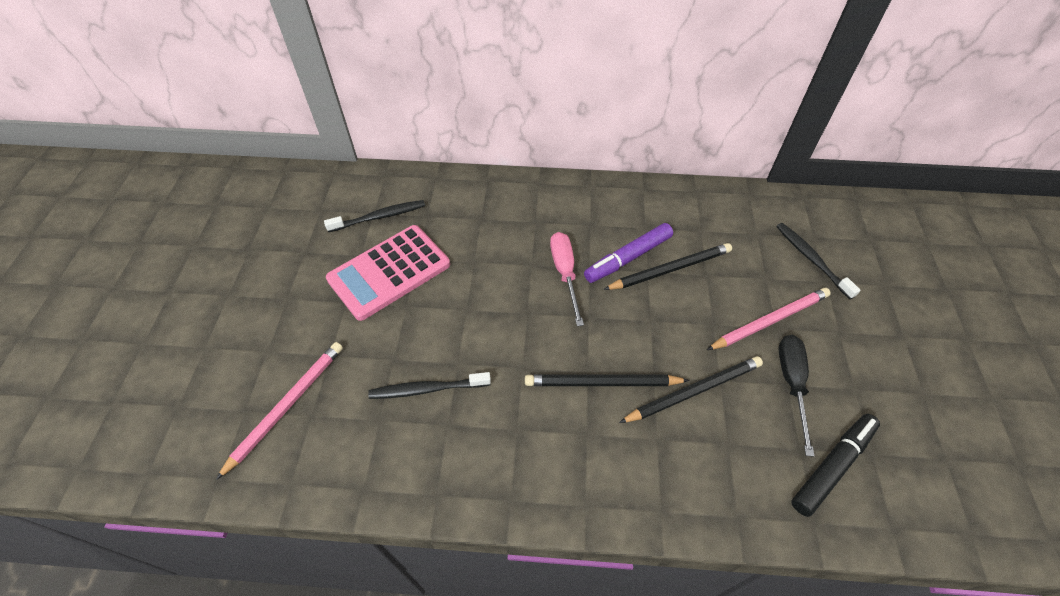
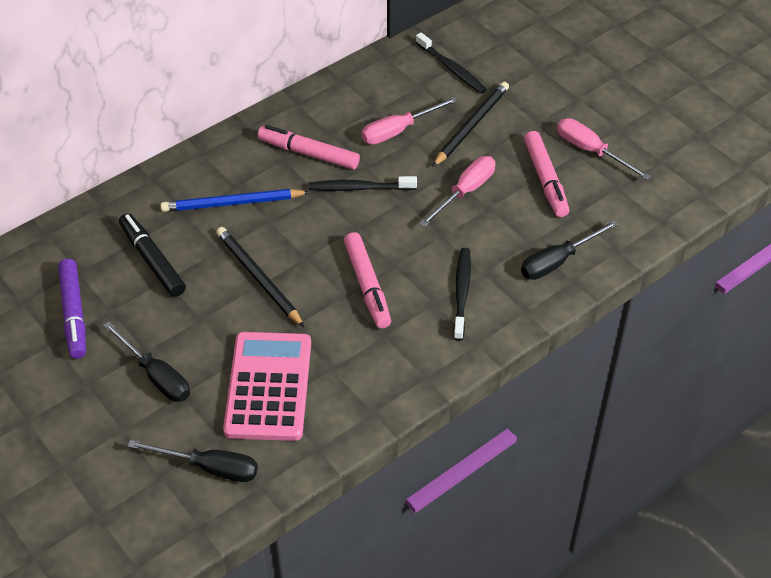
black pencil: 3 -> 2
black screwdriver: 1 -> 3
blue pencil: 0 -> 1
pink marker: 0 -> 3
pink pencil: 2 -> 0
pink screwdriver: 1 -> 3

